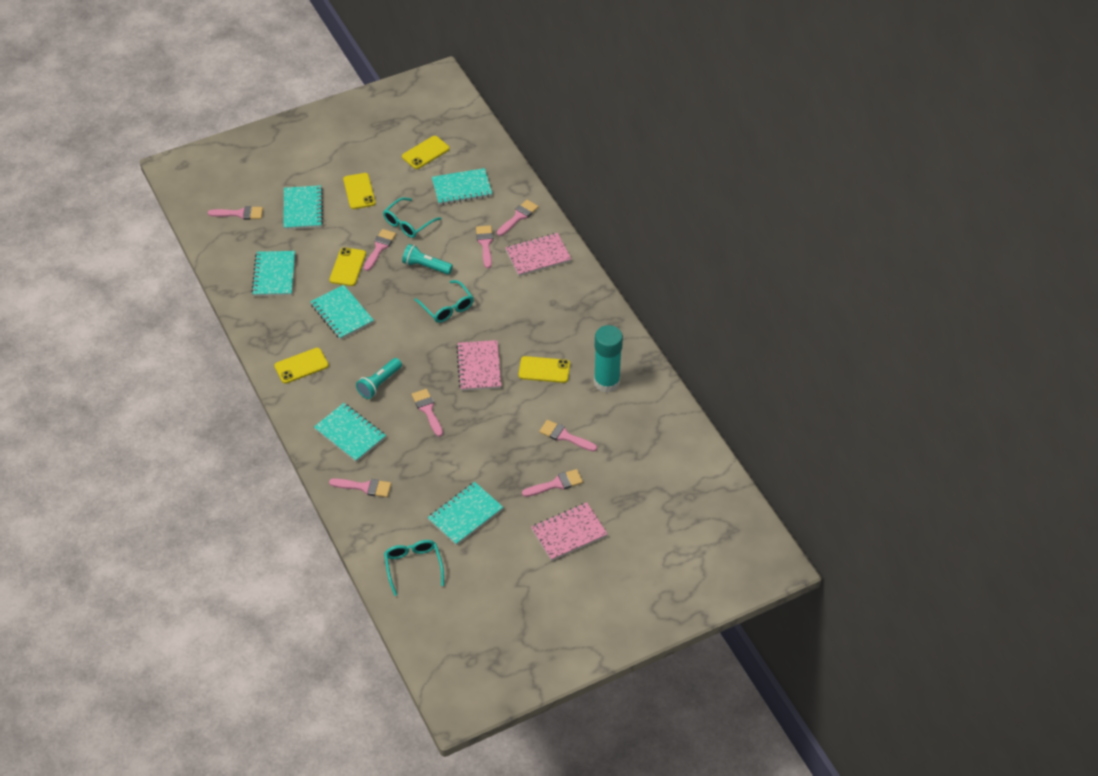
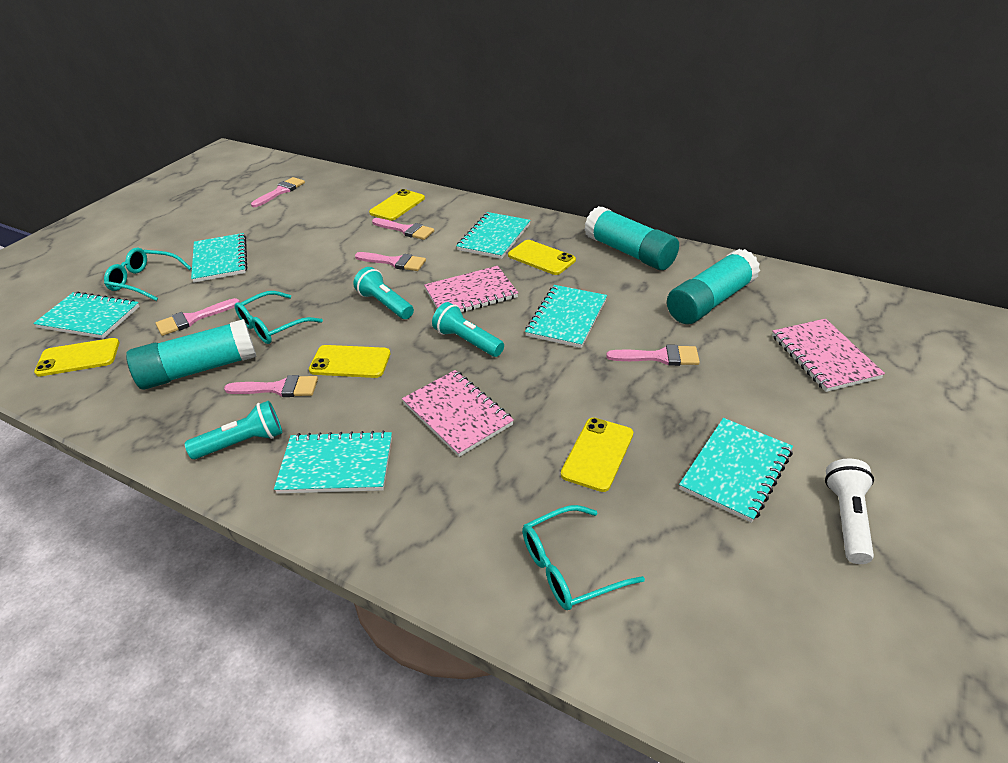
pink brush: 8 -> 6
turquoise flashlight: 2 -> 3
turquoise glue stick: 1 -> 3
white flashlight: 0 -> 1

